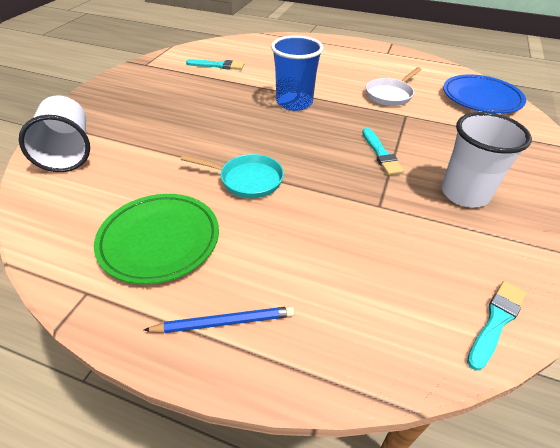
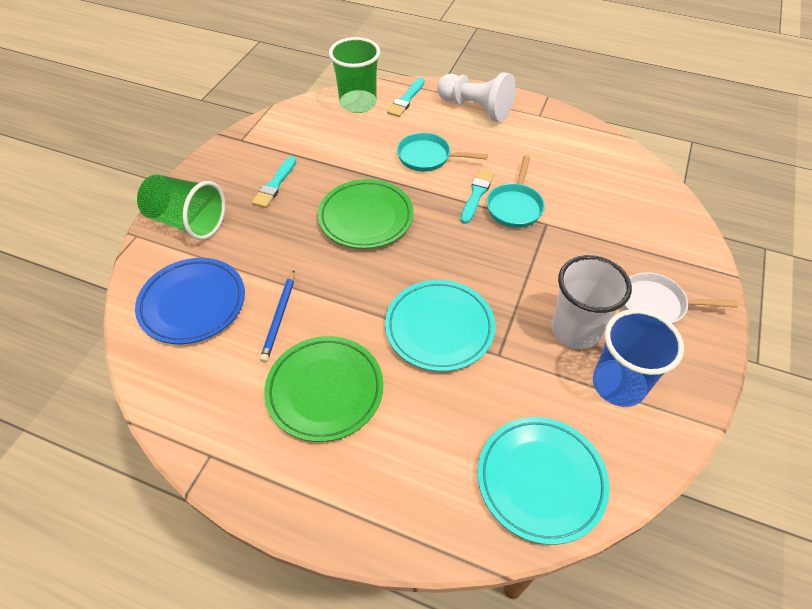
green cup: 0 -> 2
green plate: 1 -> 2
turquoise pan: 1 -> 2
turquoise plate: 0 -> 2
white cup: 2 -> 1
white pawn: 0 -> 1

